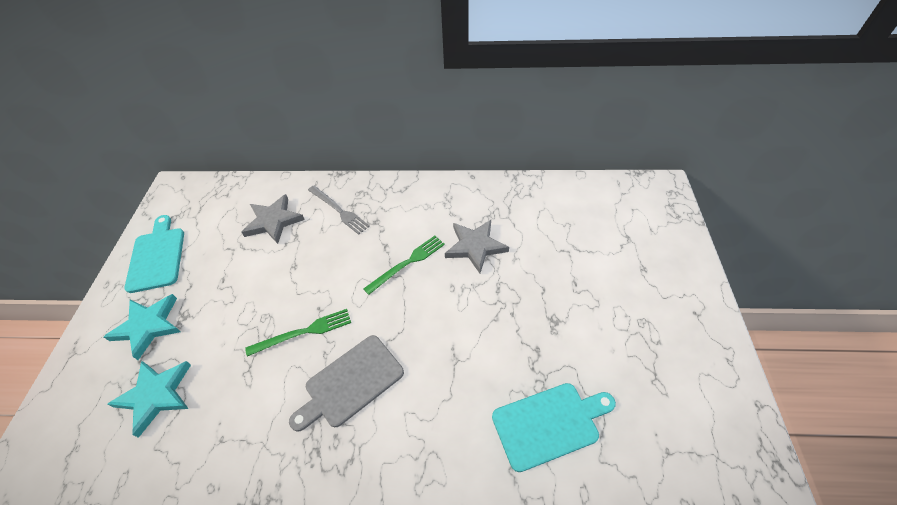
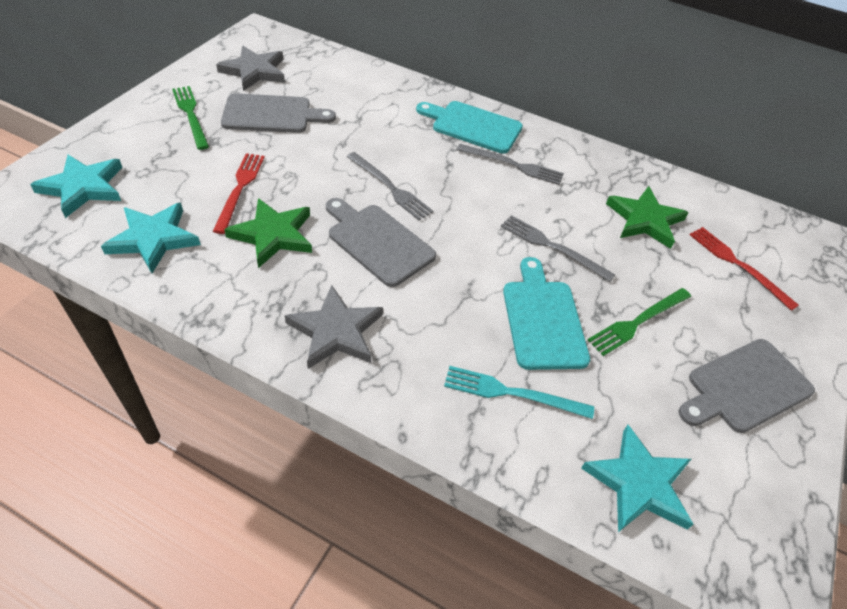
green star: 0 -> 2
grey cutting board: 1 -> 3
grey fork: 1 -> 3
red fork: 0 -> 2
turquoise fork: 0 -> 1
turquoise star: 2 -> 3

